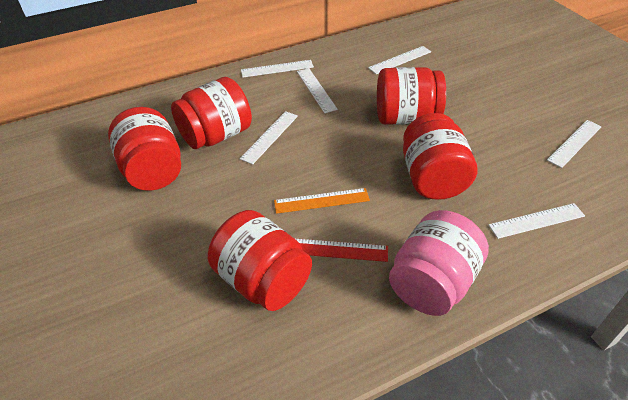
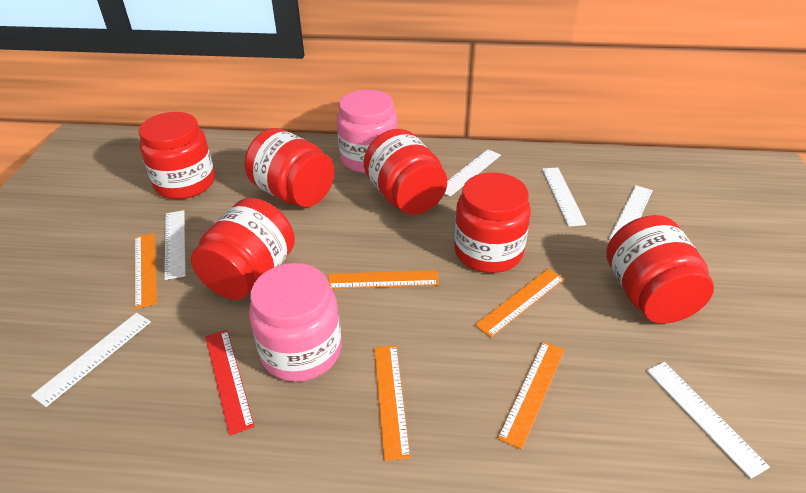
orange ruler: 1 -> 5
pink jar: 1 -> 2
red jar: 5 -> 6

